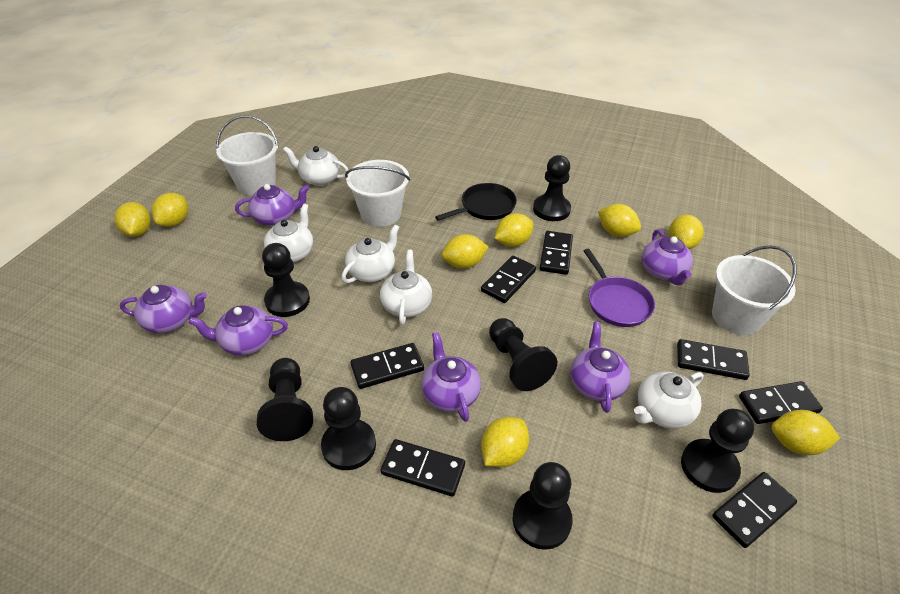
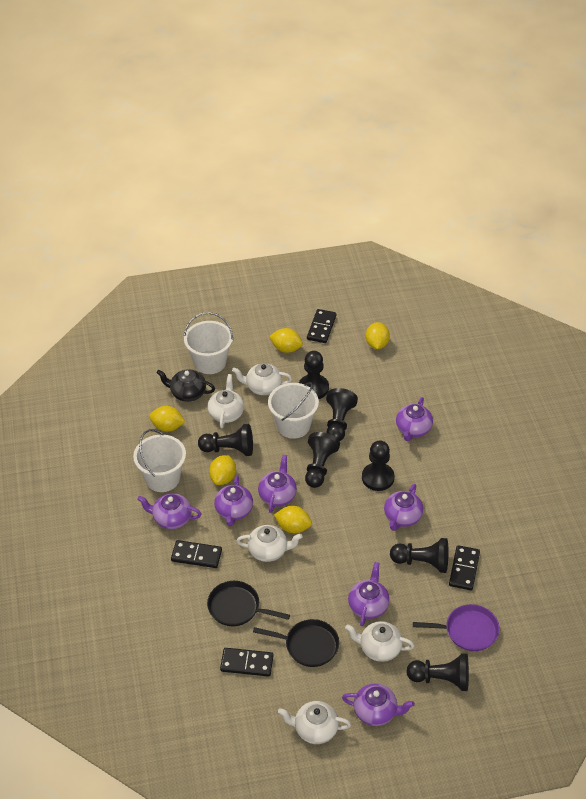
black domino: 7 -> 4
black pan: 1 -> 2
black teapot: 0 -> 1
purple teapot: 6 -> 7
yellow lemon: 8 -> 5

